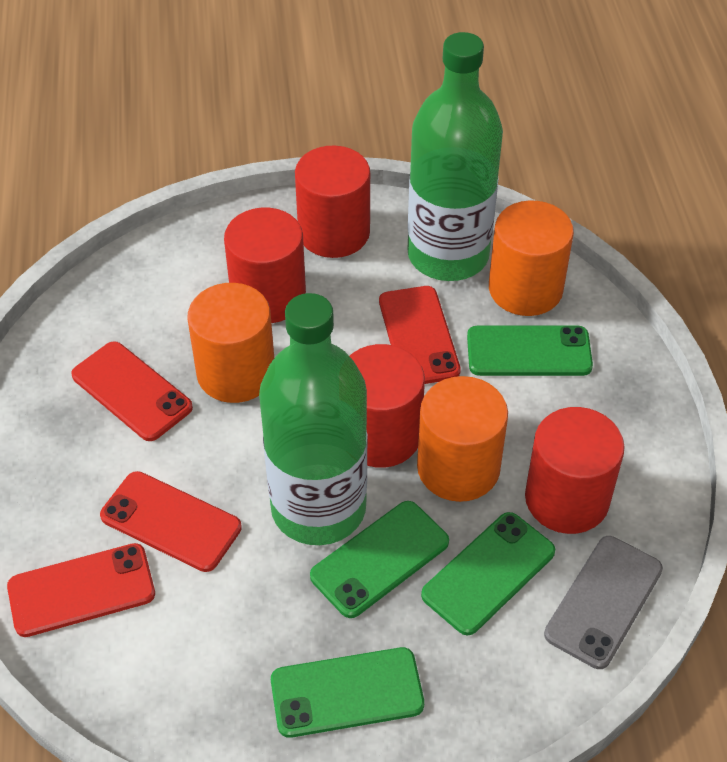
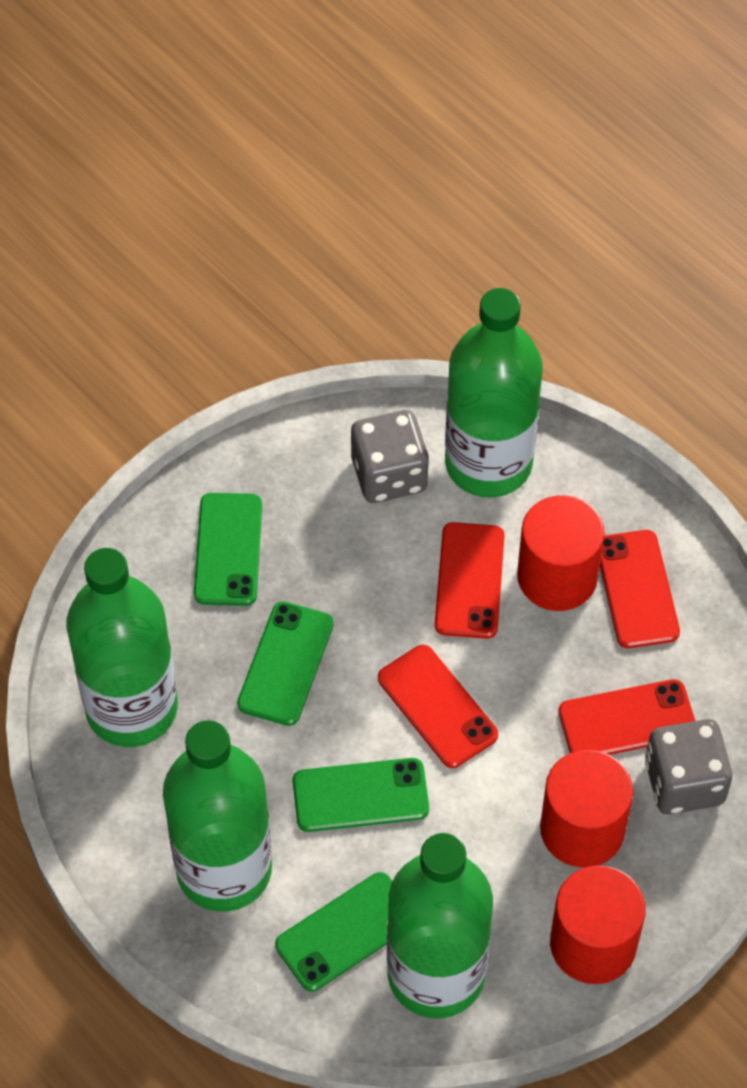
green bottle: 2 -> 4
grey dice: 0 -> 2
grey phone: 1 -> 0
orange cylinder: 3 -> 0
red cylinder: 4 -> 3

